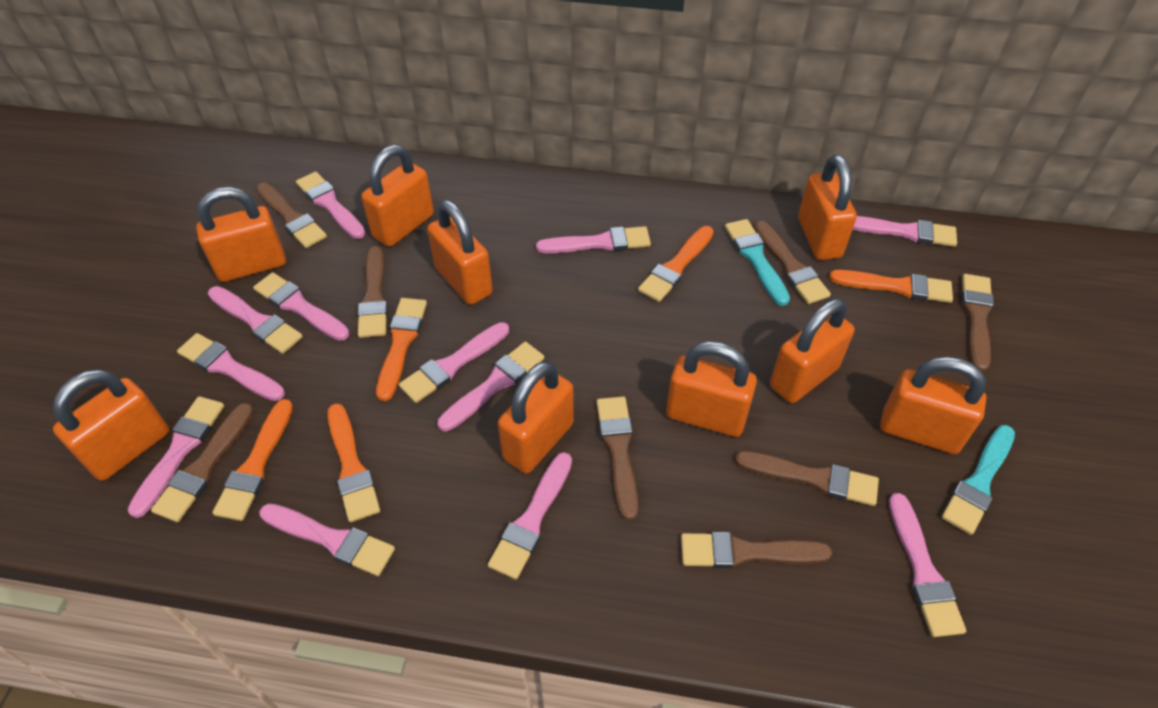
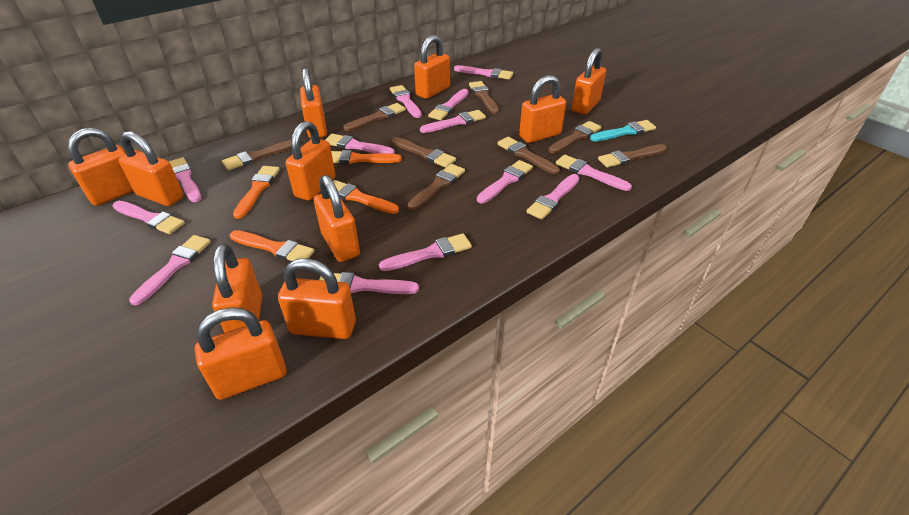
orange brush: 5 -> 4
orange padlock: 9 -> 11
pink brush: 12 -> 13
turquoise brush: 2 -> 1

